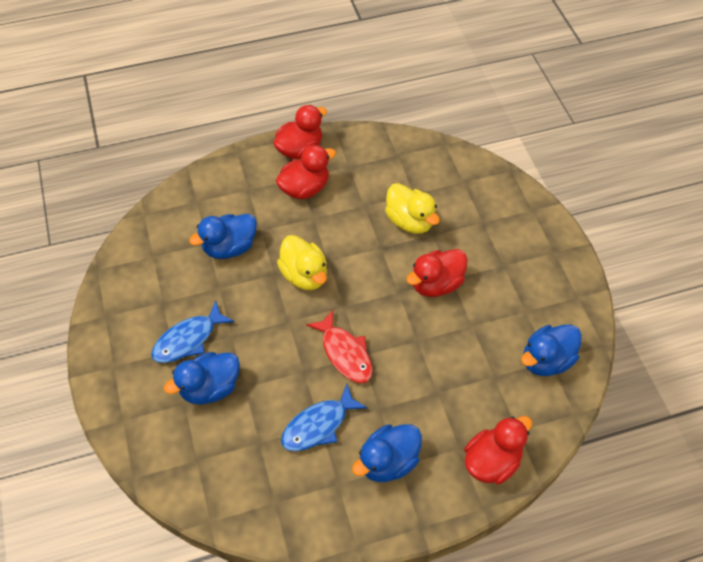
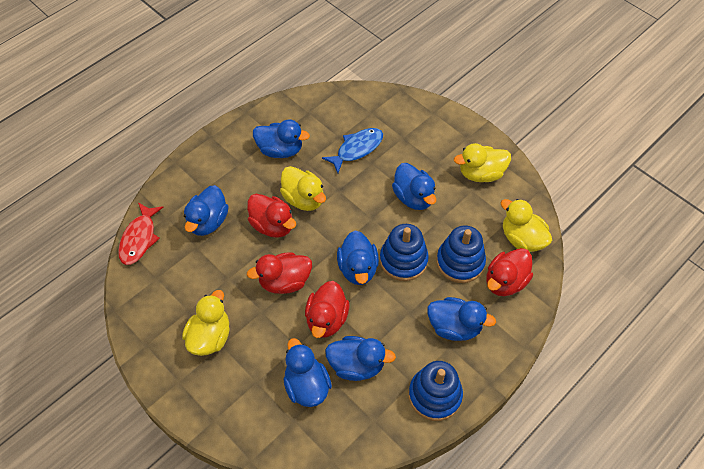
blue duck: 4 -> 7
blue fish: 2 -> 1
blue stacking toy: 0 -> 3
yellow duck: 2 -> 4

